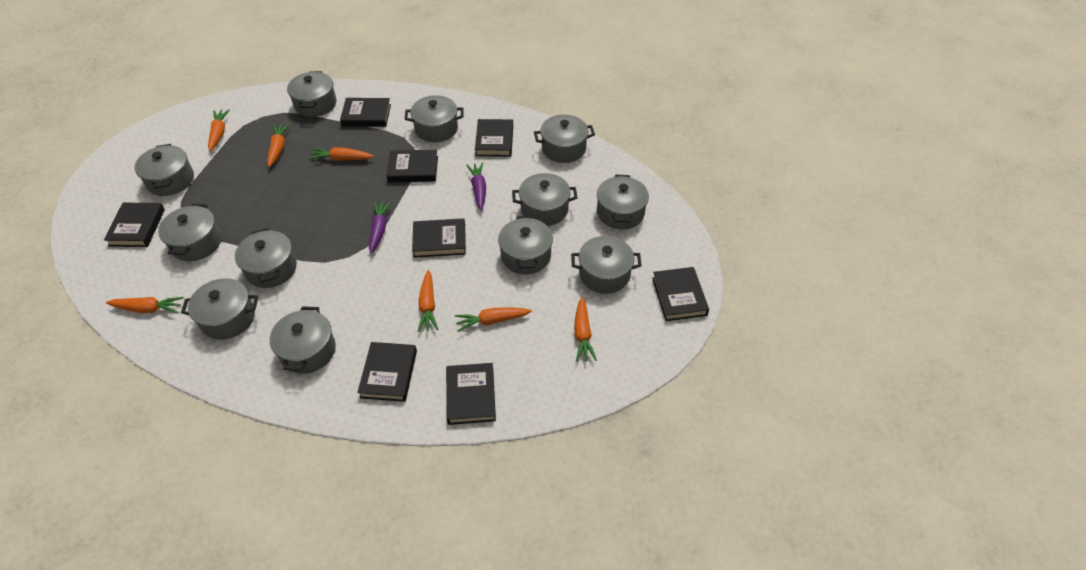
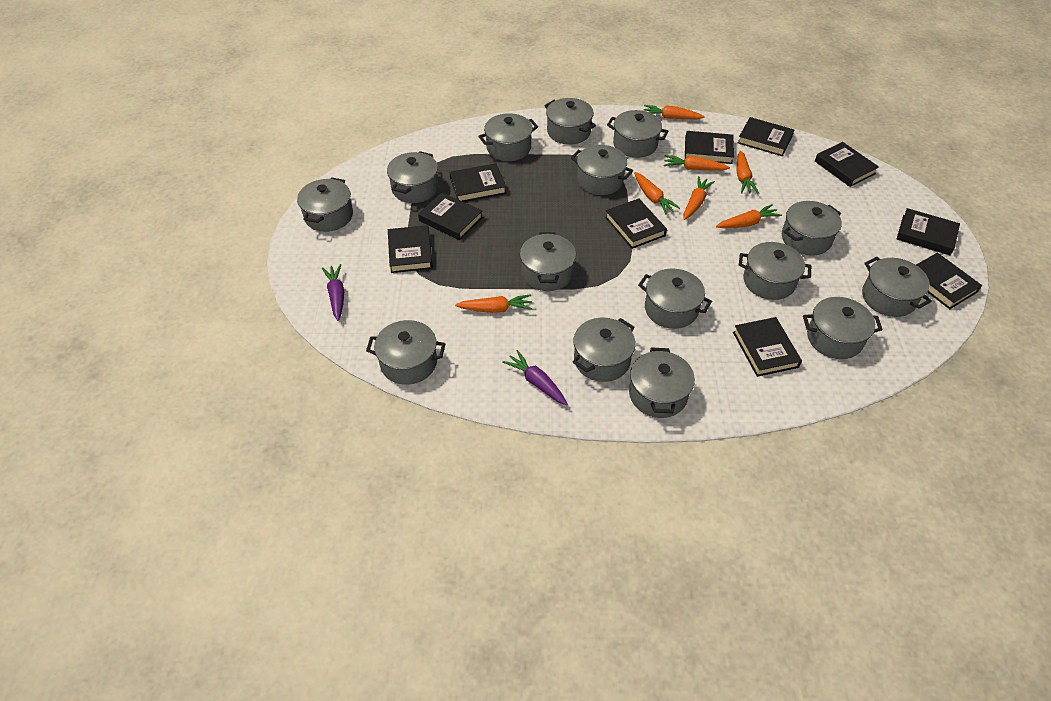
black book: 8 -> 10
grey pot: 12 -> 15

